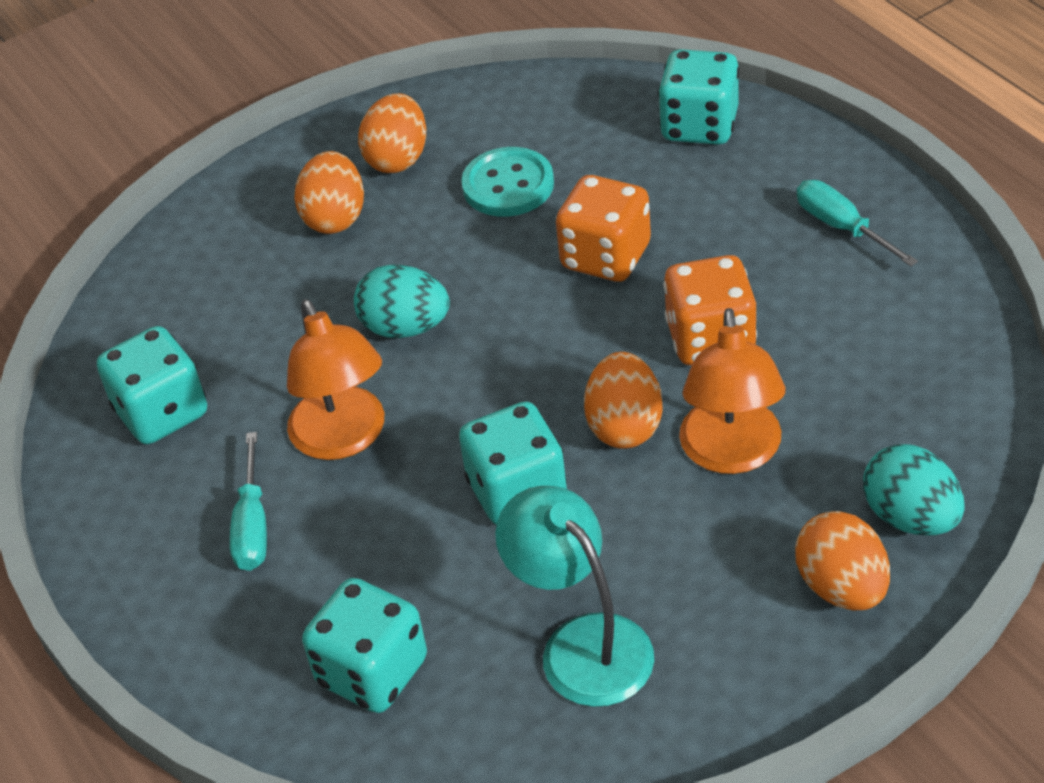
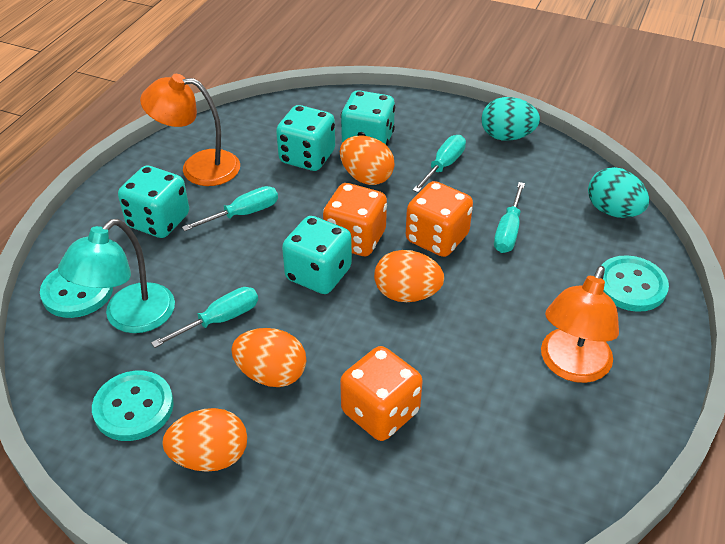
orange dice: 2 -> 3
turquoise button: 1 -> 3
turquoise screwdriver: 2 -> 4

